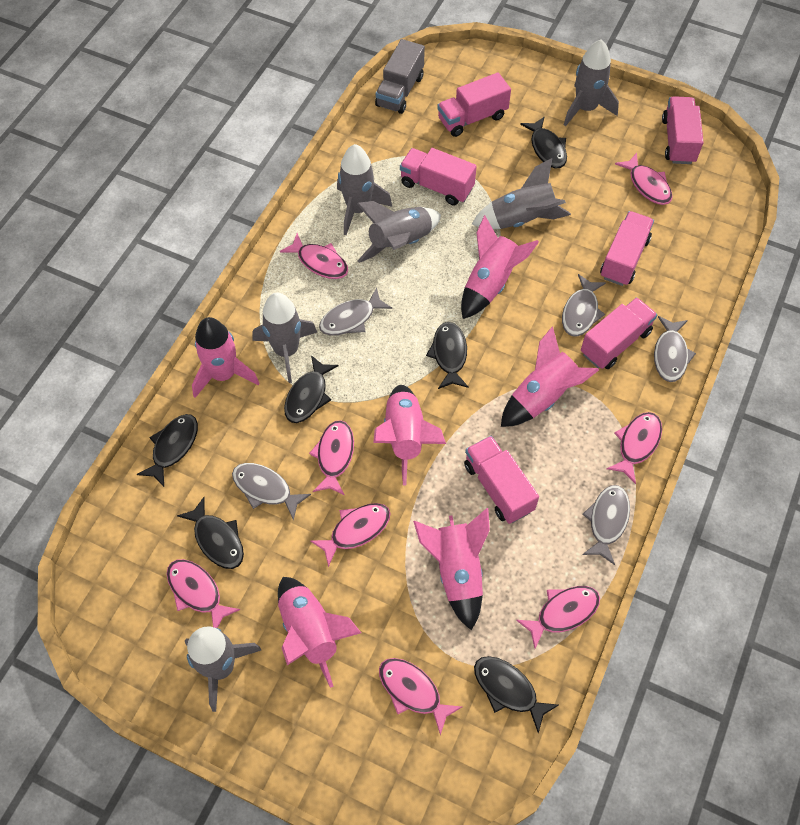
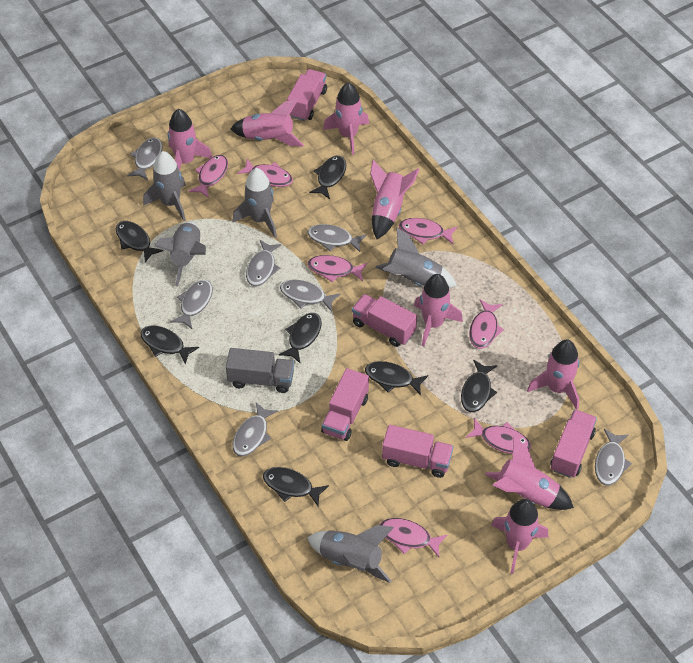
black fish: 6 -> 7
grey fish: 5 -> 7
grey rocket: 6 -> 5
pink fish: 8 -> 7
pink rocket: 6 -> 8
pink truck: 6 -> 5

